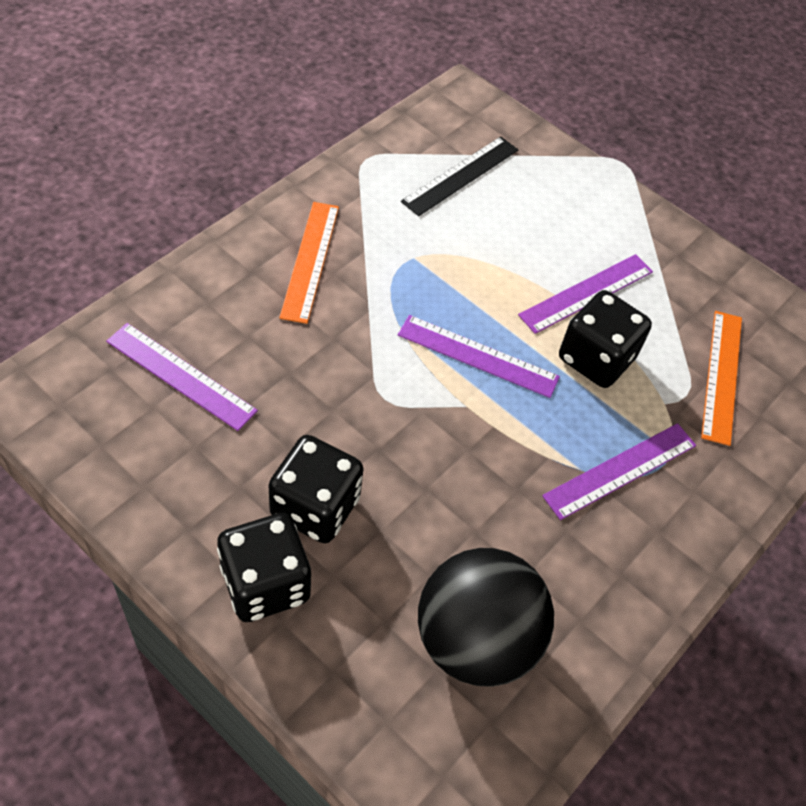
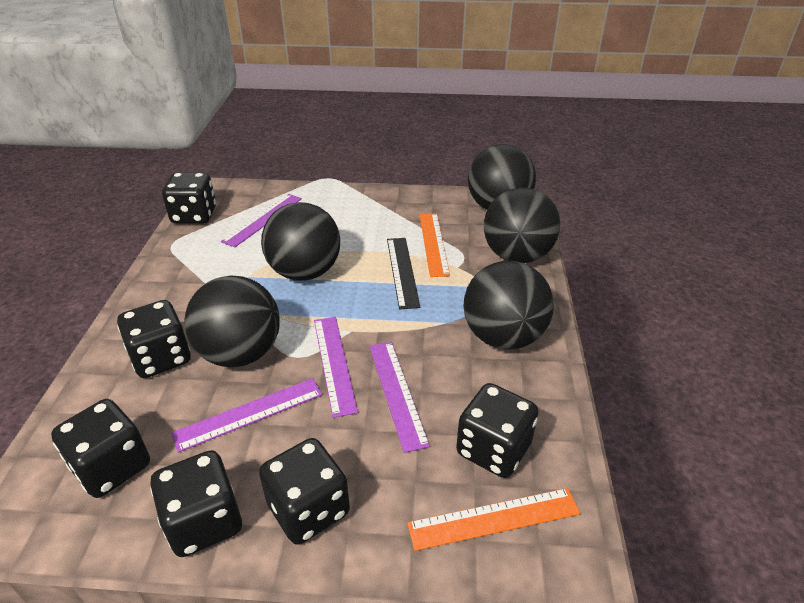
black ball: 1 -> 5
black dice: 3 -> 6

